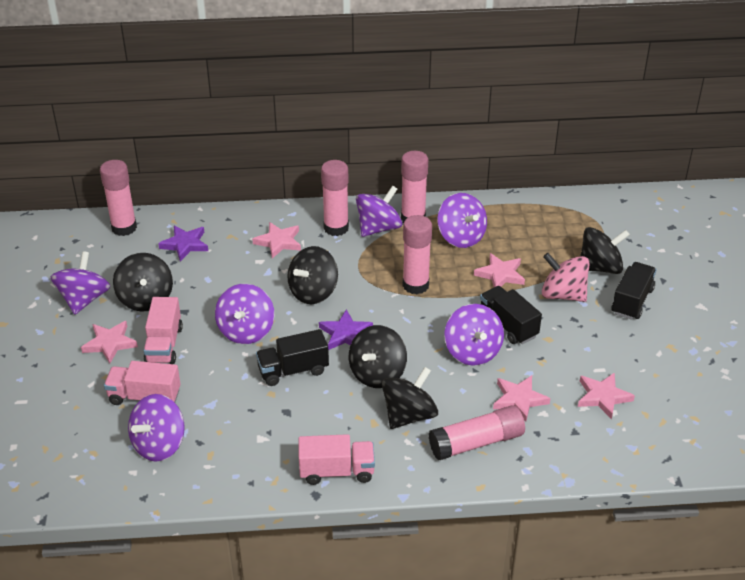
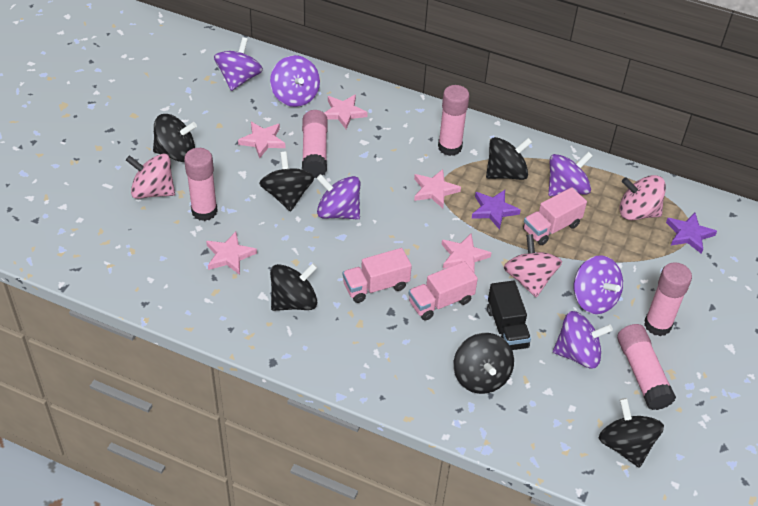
black spinning top: 5 -> 6
black truck: 3 -> 1
pink spinning top: 1 -> 3

